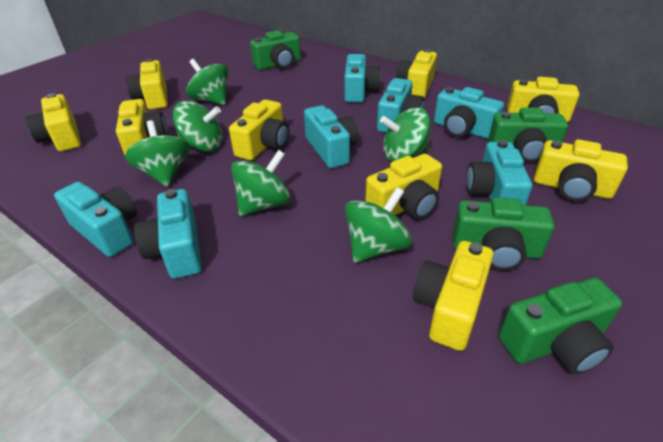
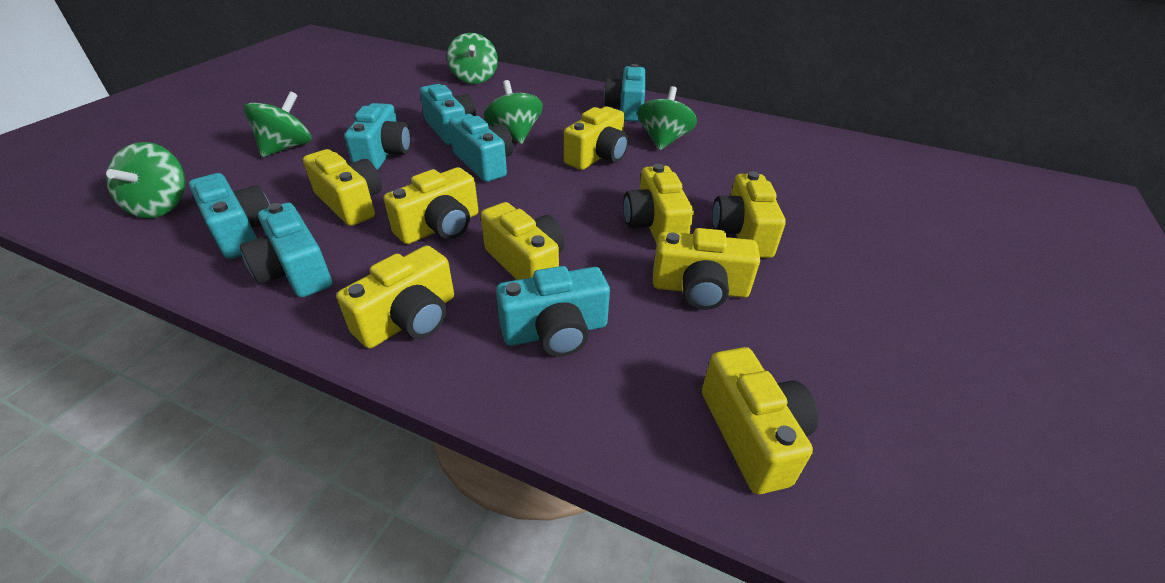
green camera: 4 -> 0
green spinning top: 6 -> 5

